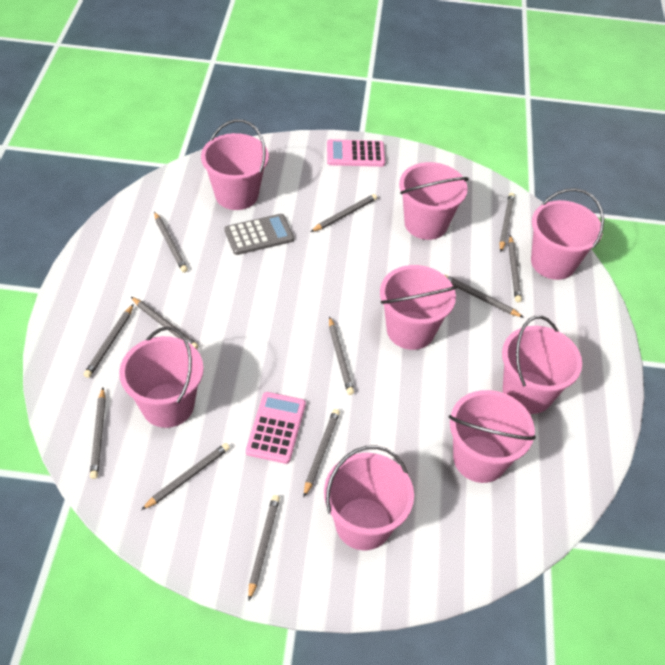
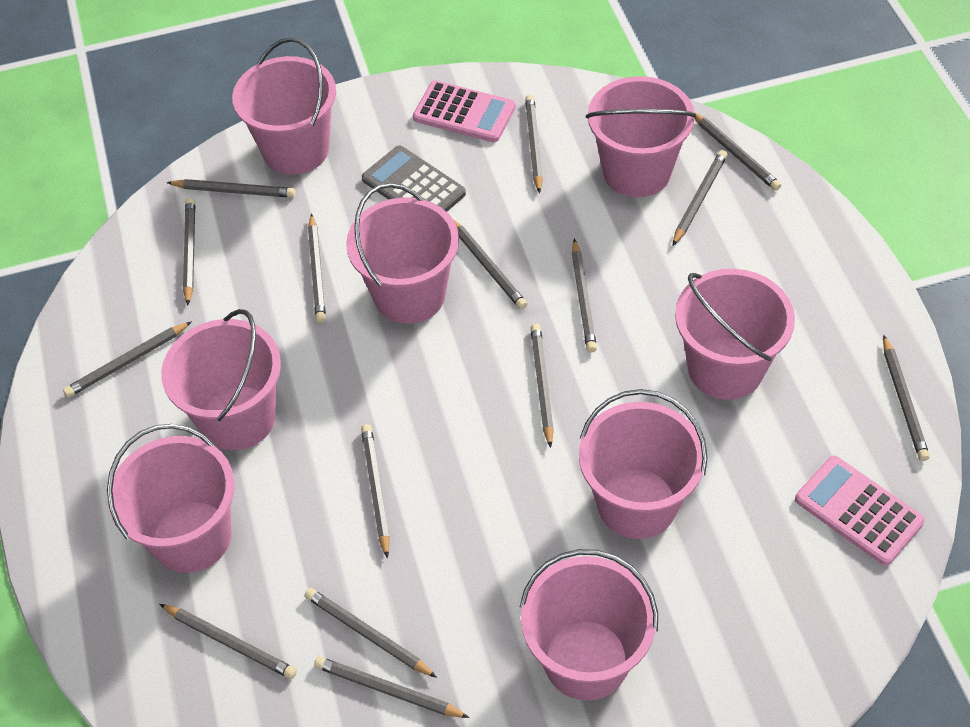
grey pencil: 12 -> 15

